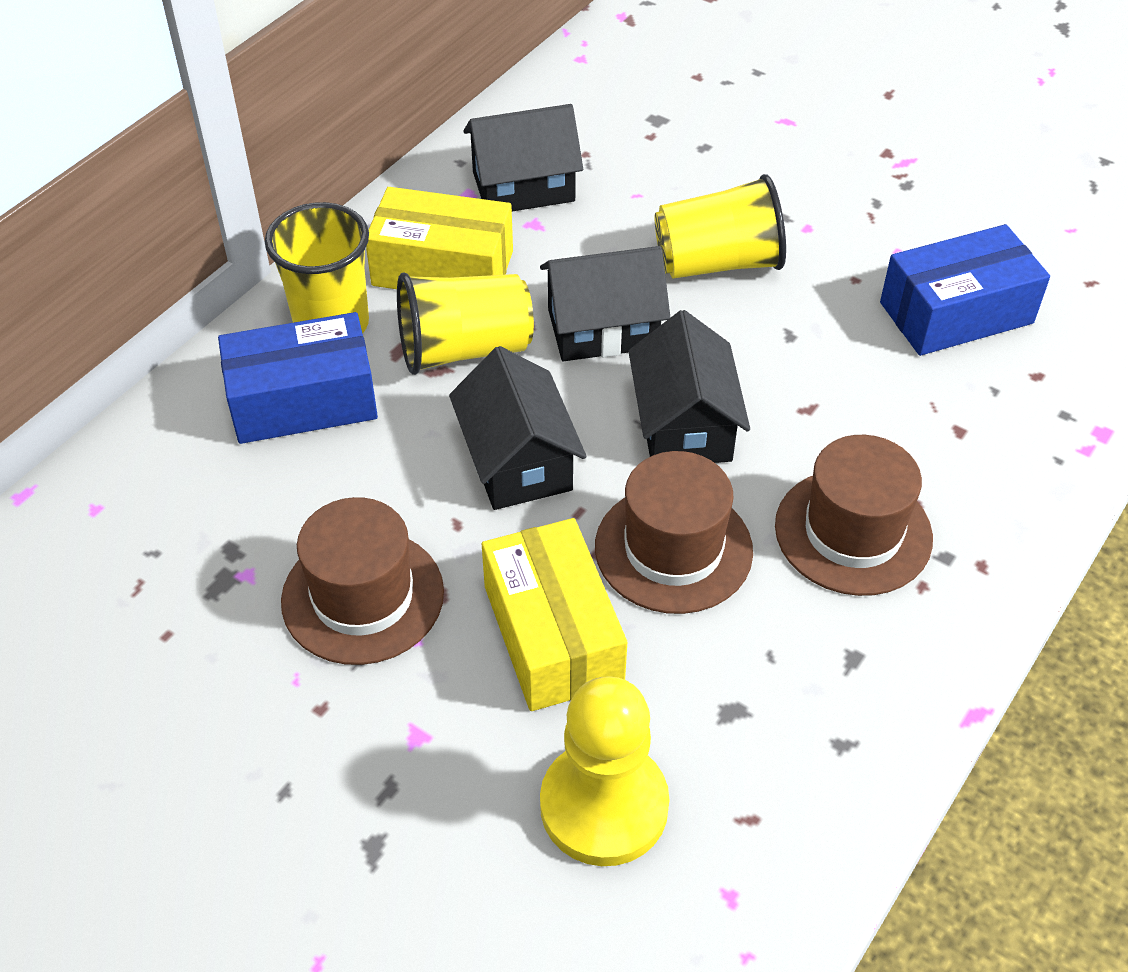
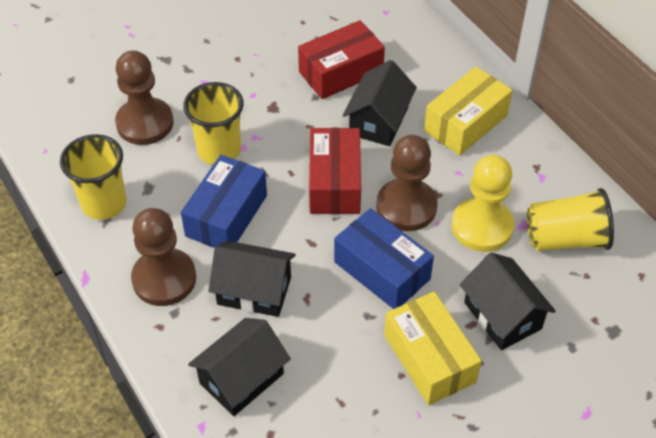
brown hat: 3 -> 0
brown pawn: 0 -> 3
red box: 0 -> 2

